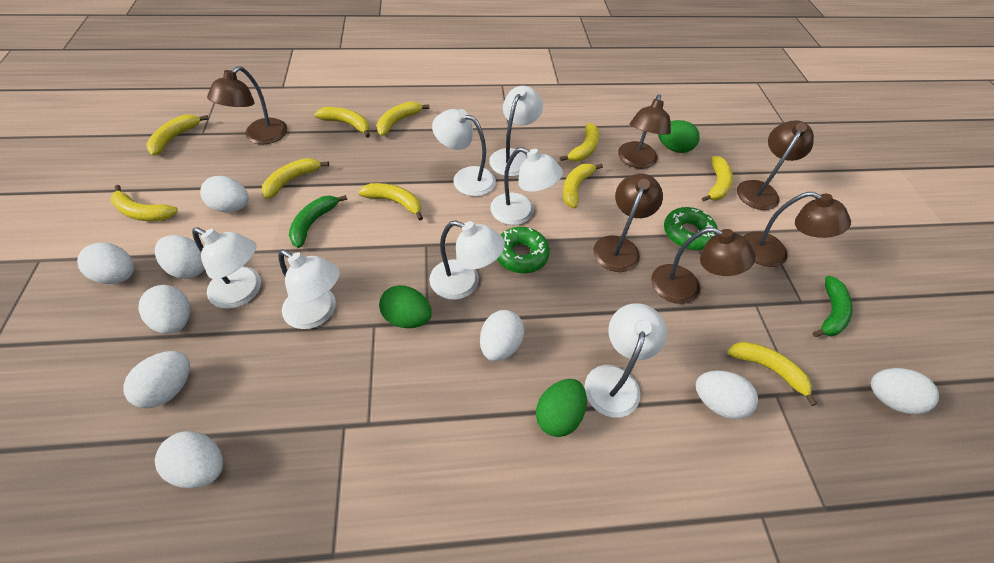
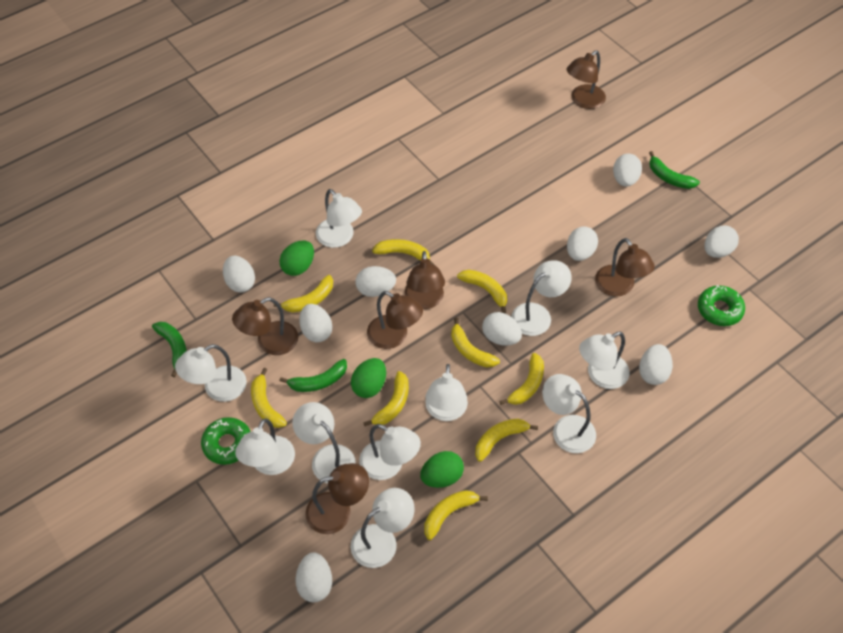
green banana: 2 -> 3
white lamp: 7 -> 10
yellow banana: 10 -> 9

